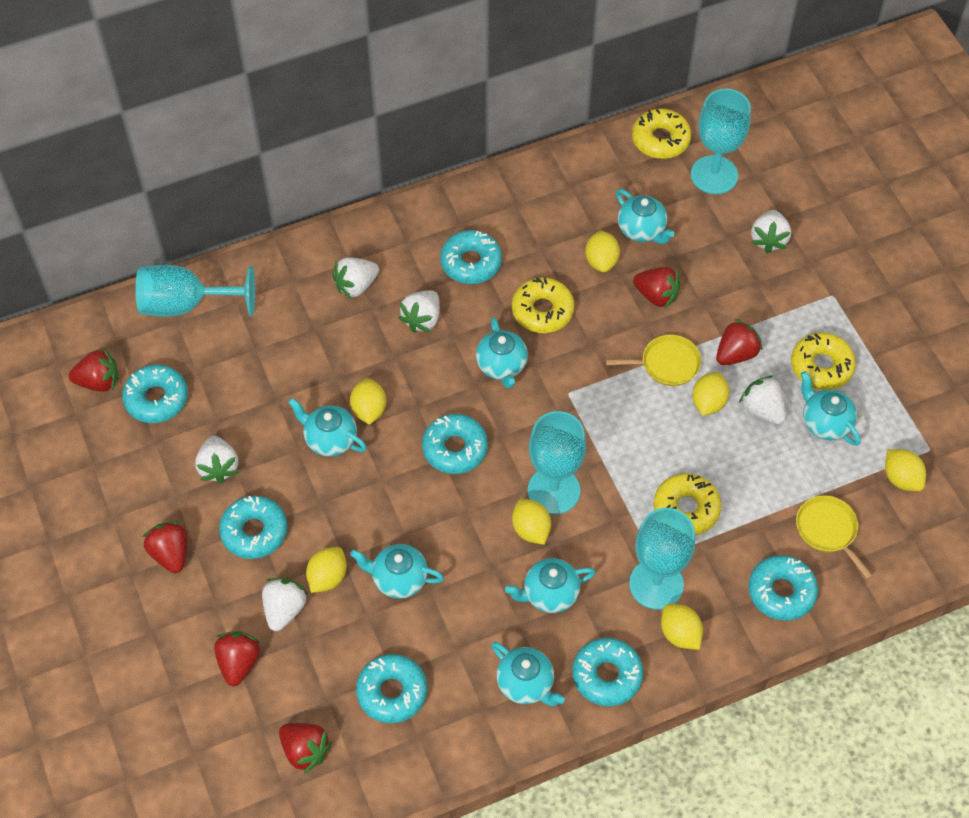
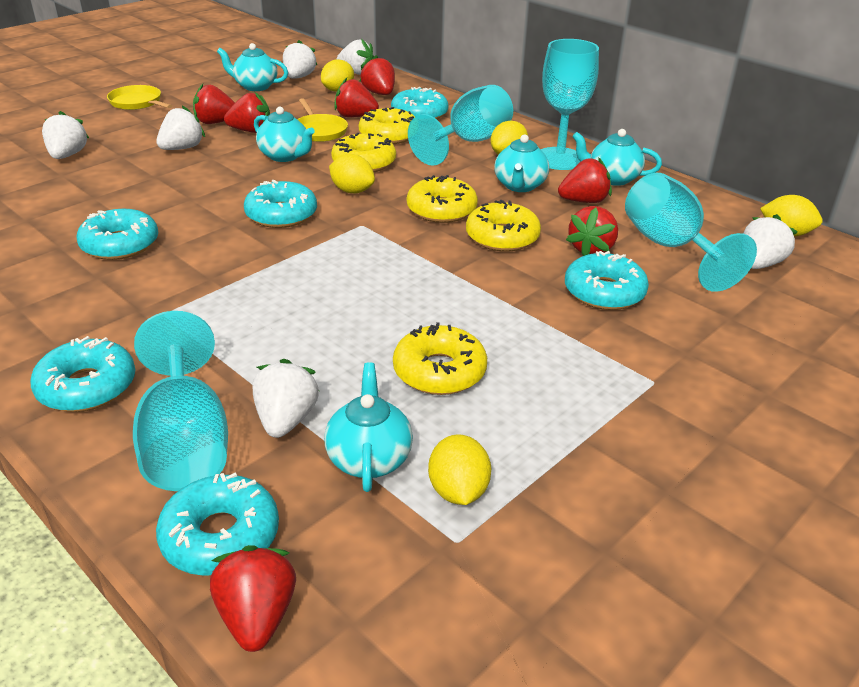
red strawberry: 6 -> 7
turquoise donut: 7 -> 6
turquoise teapot: 7 -> 5
yellow donut: 4 -> 5
yellow lemon: 7 -> 5

